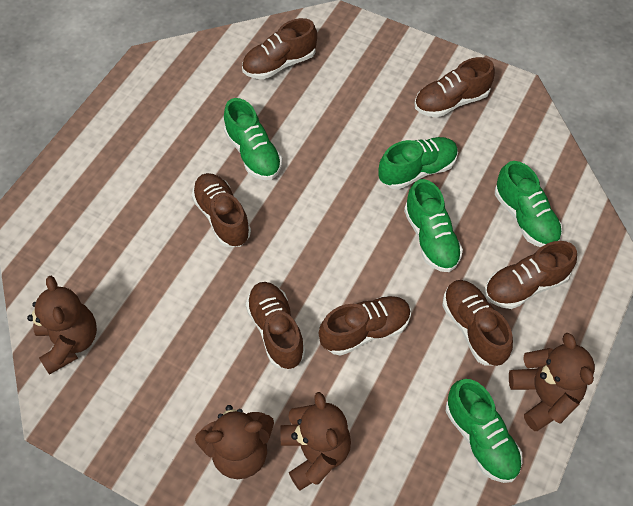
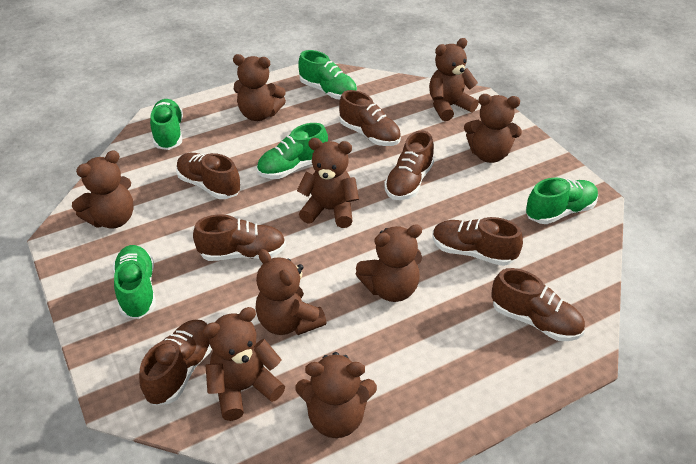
brown teddy bear: 4 -> 9

